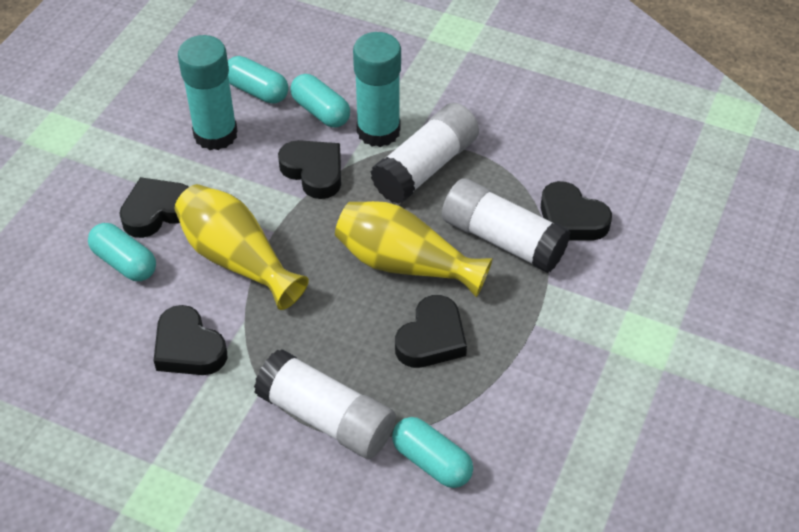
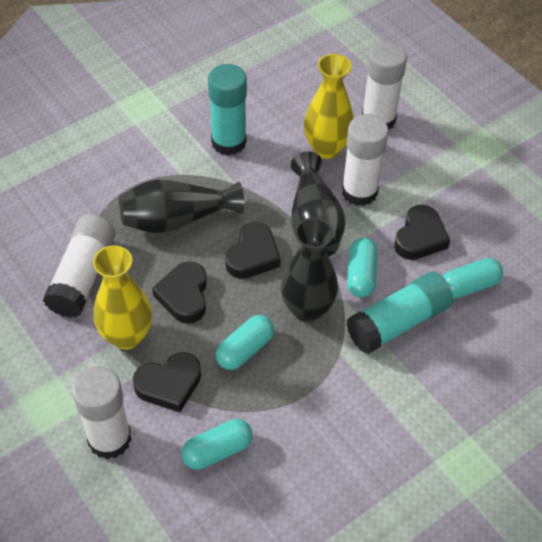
black heart: 5 -> 4
black vase: 0 -> 3
white glue stick: 3 -> 4

